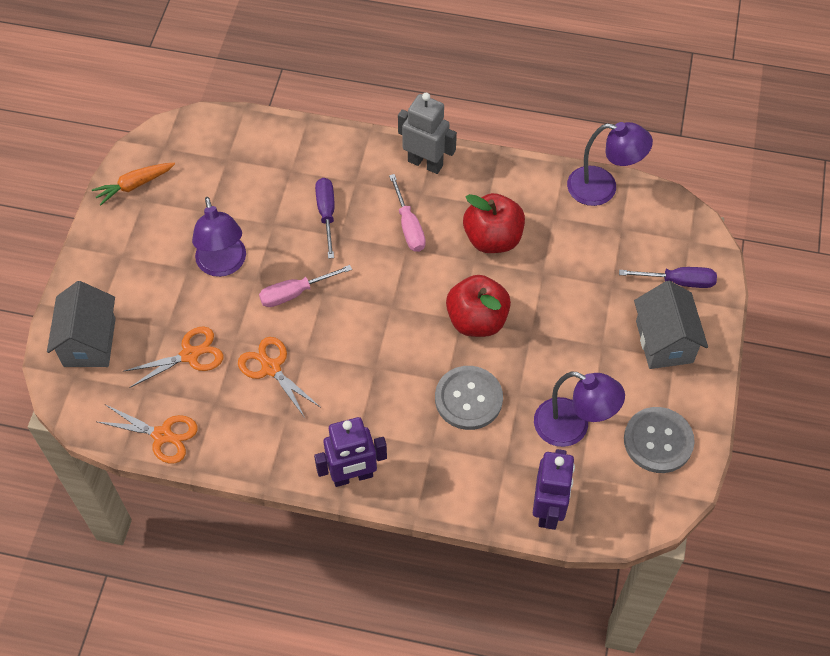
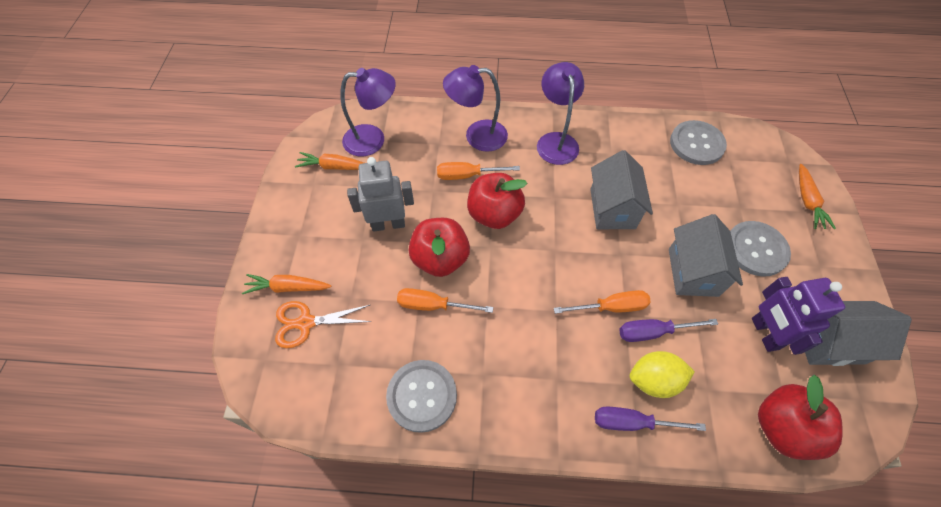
grey button: 2 -> 3
grey house: 2 -> 3
orange carrot: 1 -> 3
orange scissors: 3 -> 1
orange screwdriver: 0 -> 3
pink screwdriver: 2 -> 0
purple robot: 2 -> 1
red apple: 2 -> 3
yellow lemon: 0 -> 1

